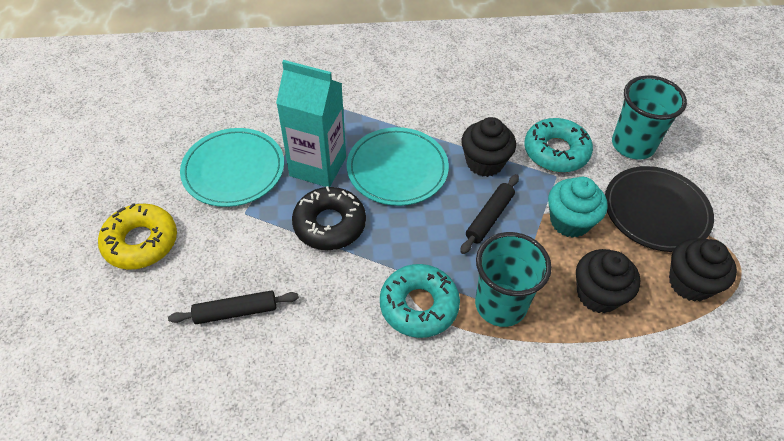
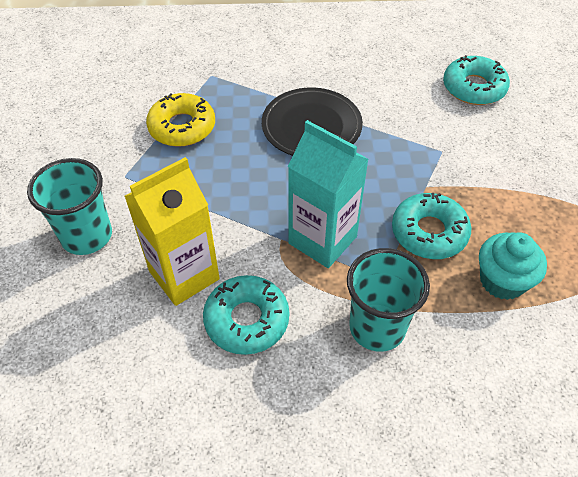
black cupcake: 3 -> 0
black donut: 1 -> 0
black rolling pin: 2 -> 0
turquoise donut: 2 -> 3
turquoise plate: 2 -> 0
yellow carton: 0 -> 1

